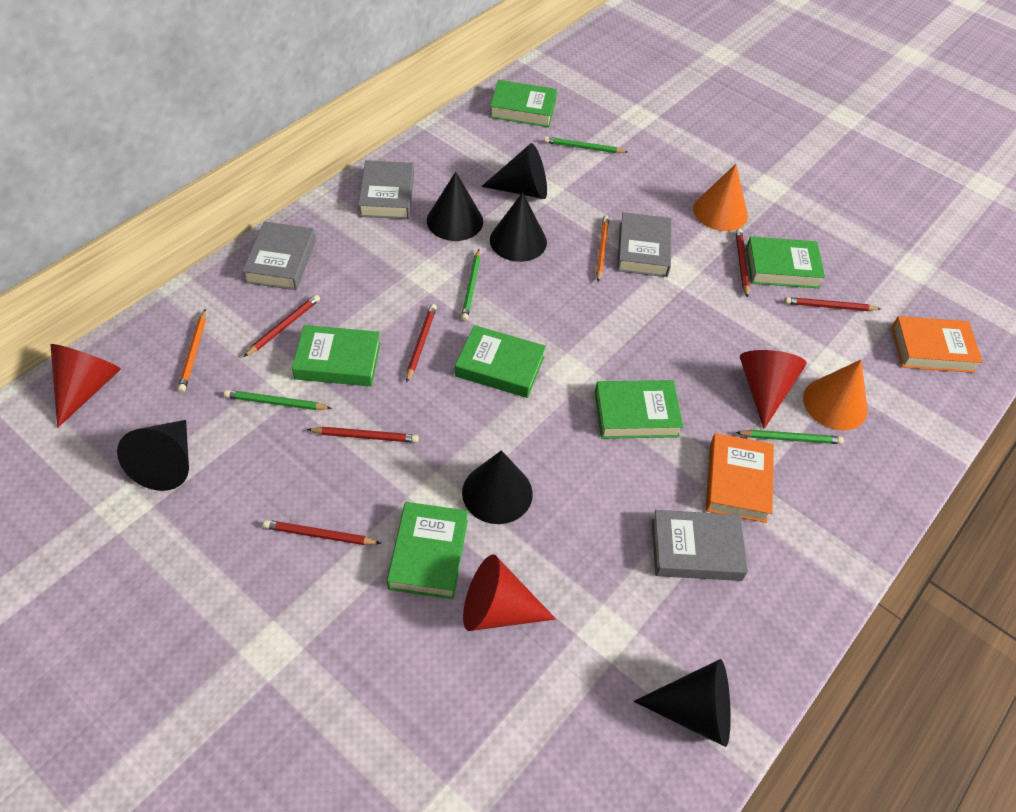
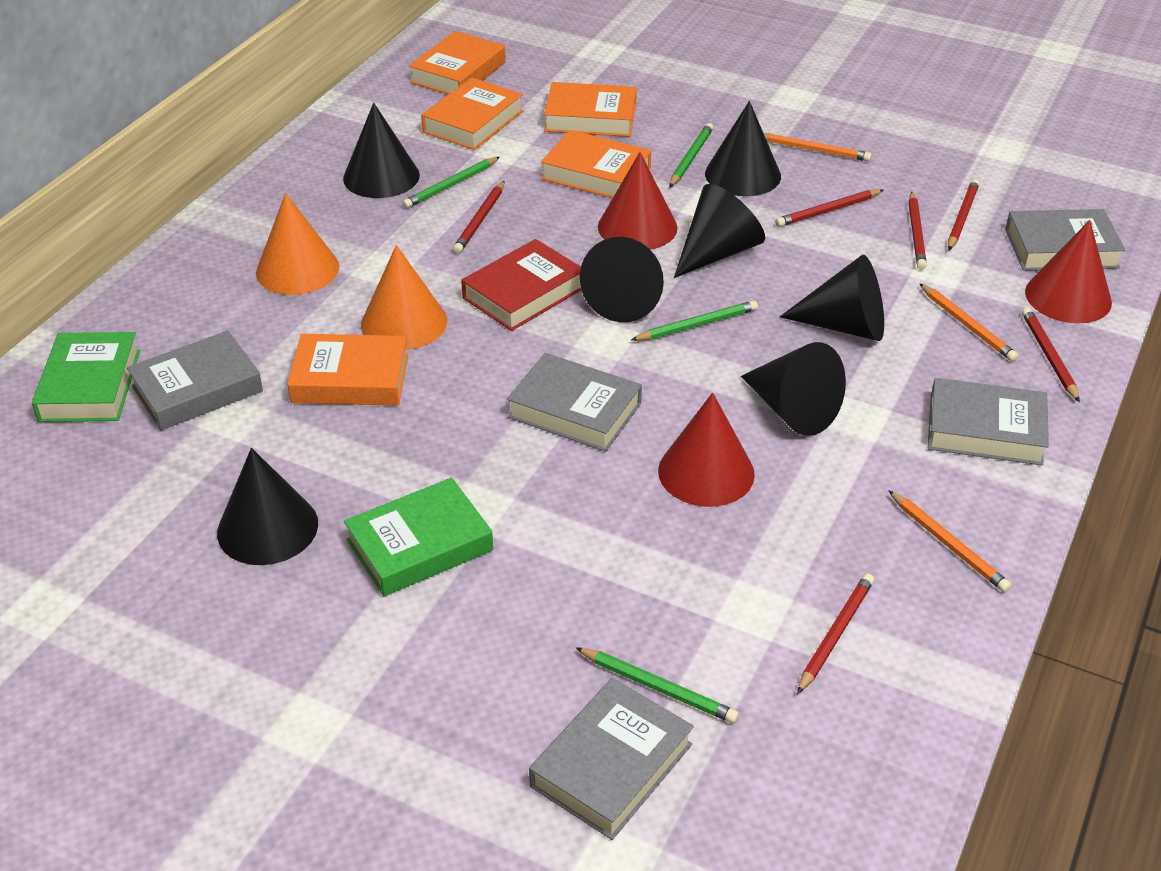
black cone: 6 -> 7
green book: 6 -> 2
grey book: 4 -> 5
orange book: 2 -> 5
orange pencil: 2 -> 3
red book: 0 -> 1

